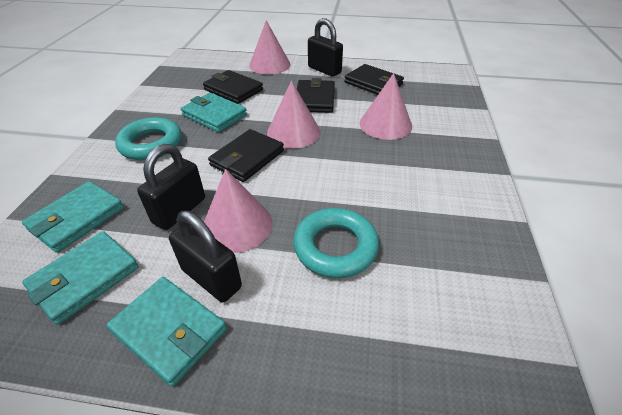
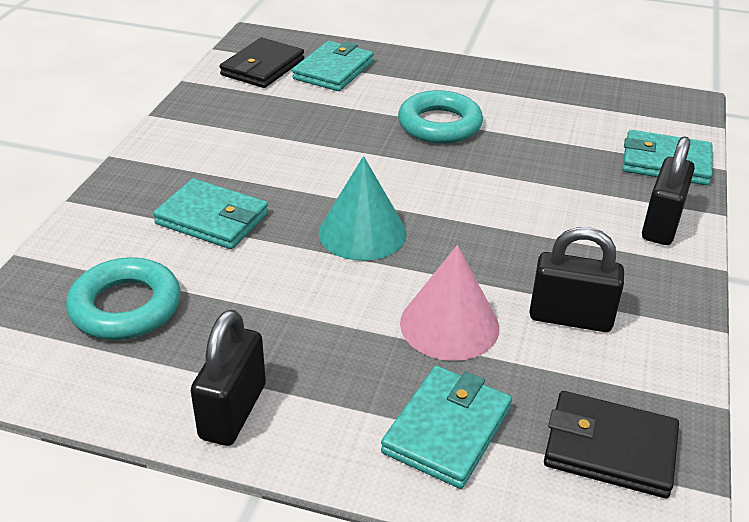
black wallet: 4 -> 2
pink cone: 4 -> 1
turquoise cone: 0 -> 1

